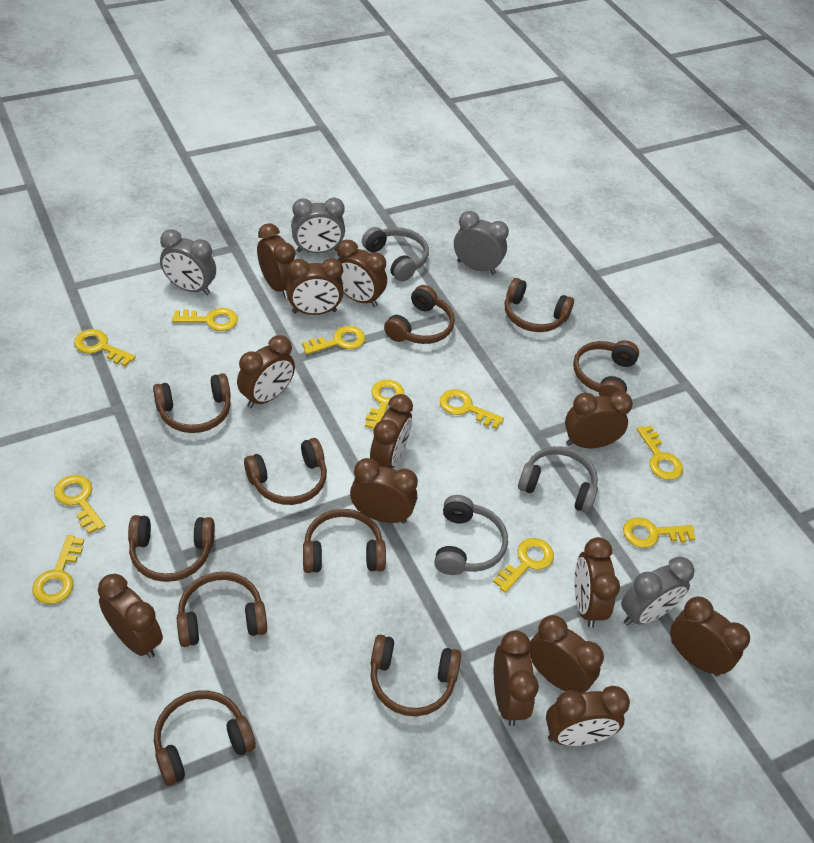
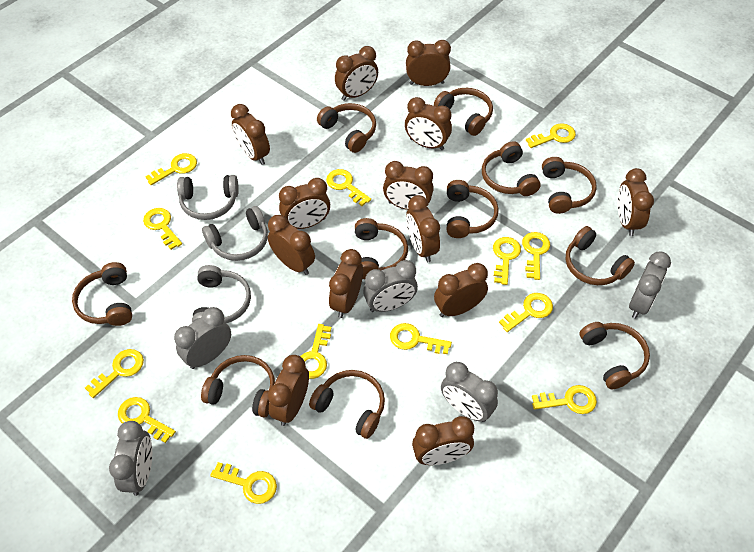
brown headphones: 10 -> 11
grey clock: 4 -> 5
yellow key: 10 -> 13

